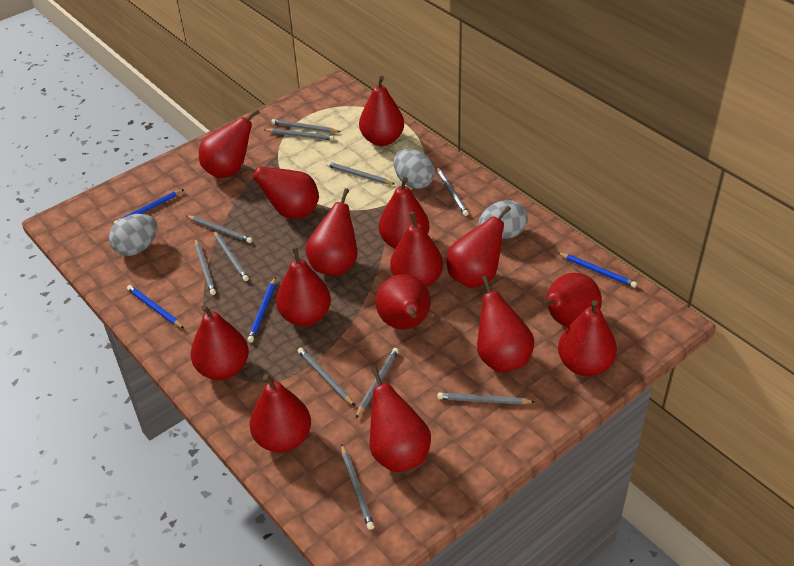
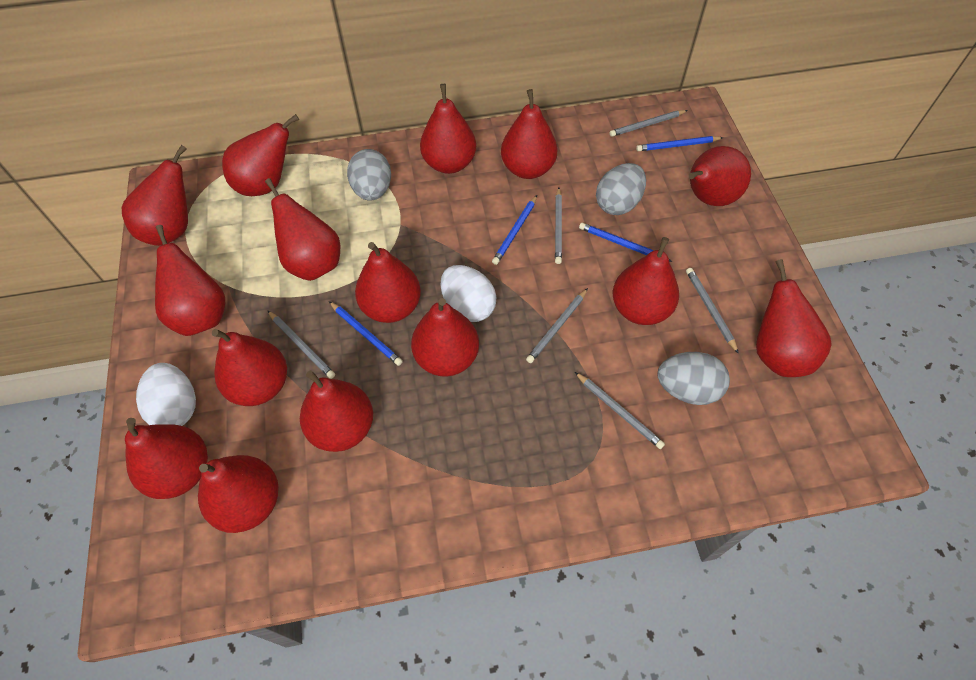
grey pencil: 11 -> 6
white egg: 0 -> 2

